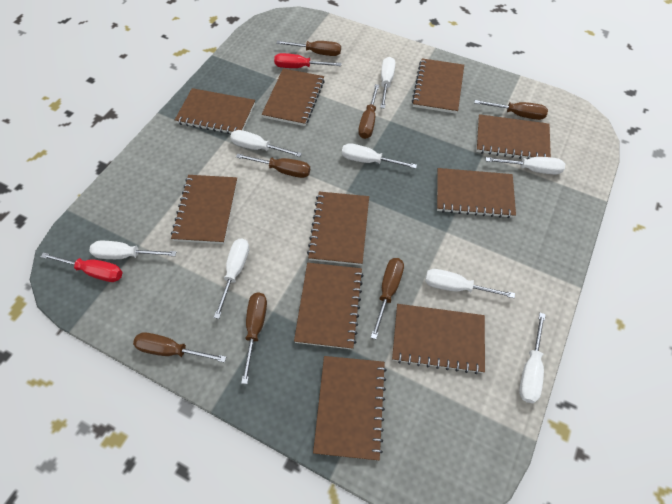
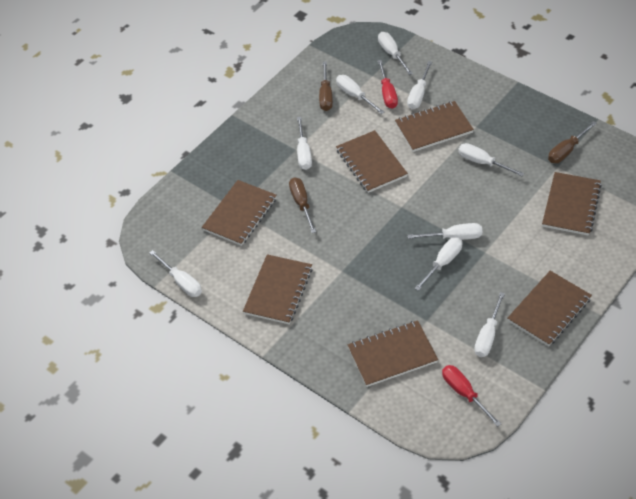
brown notebook: 10 -> 7
brown screwdriver: 7 -> 3
white screwdriver: 8 -> 9

